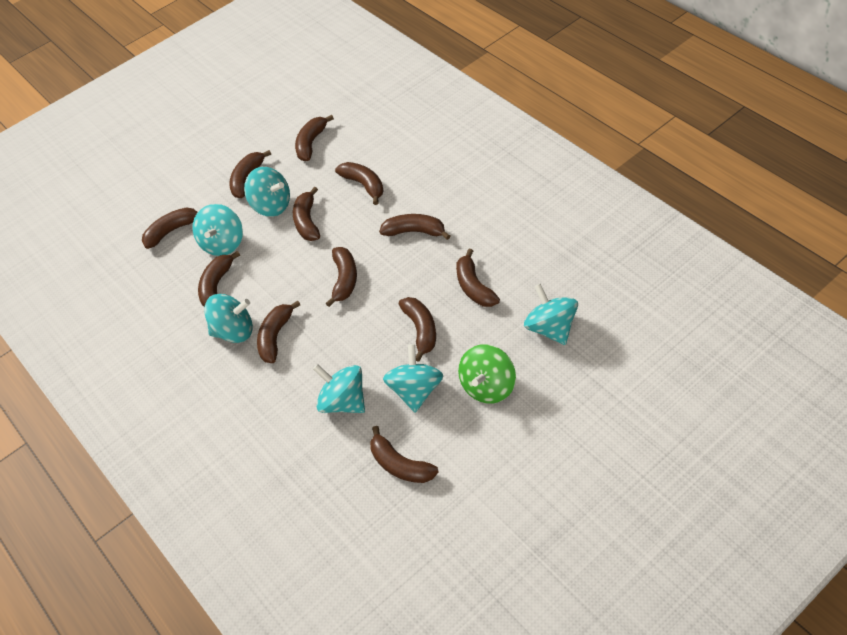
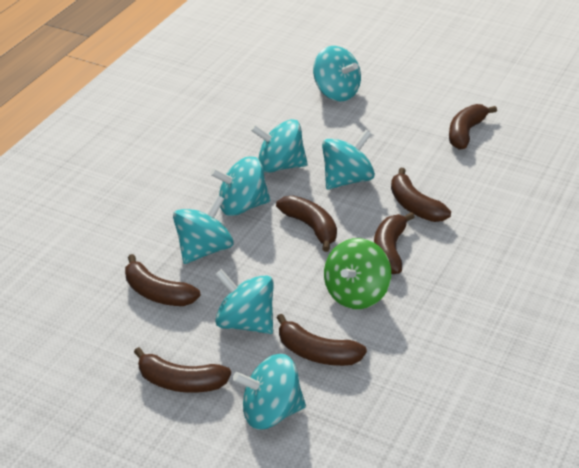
brown banana: 12 -> 7
turquoise spinning top: 6 -> 7

